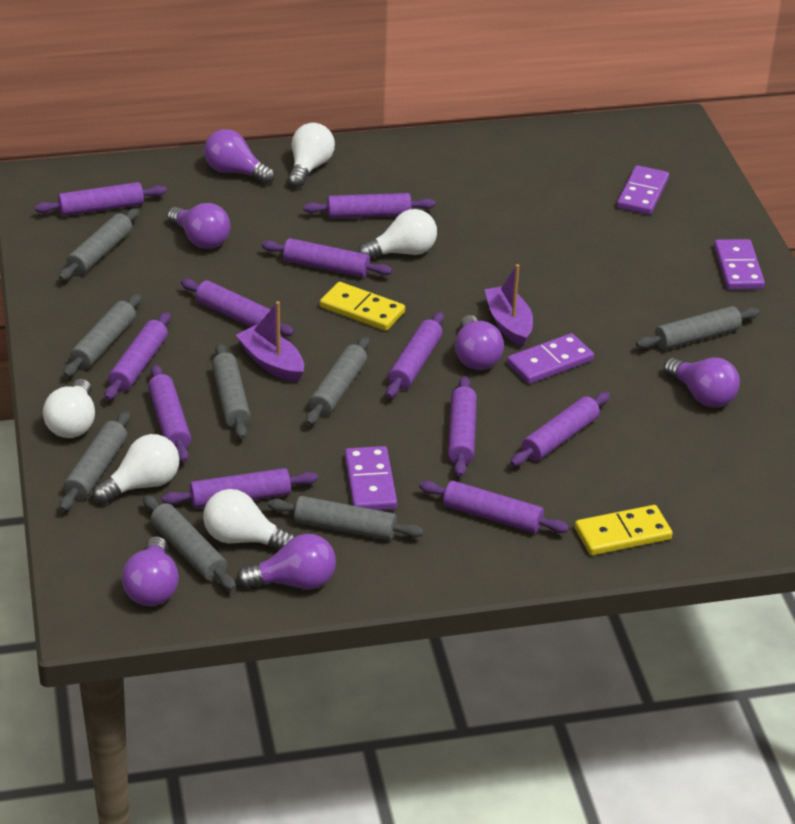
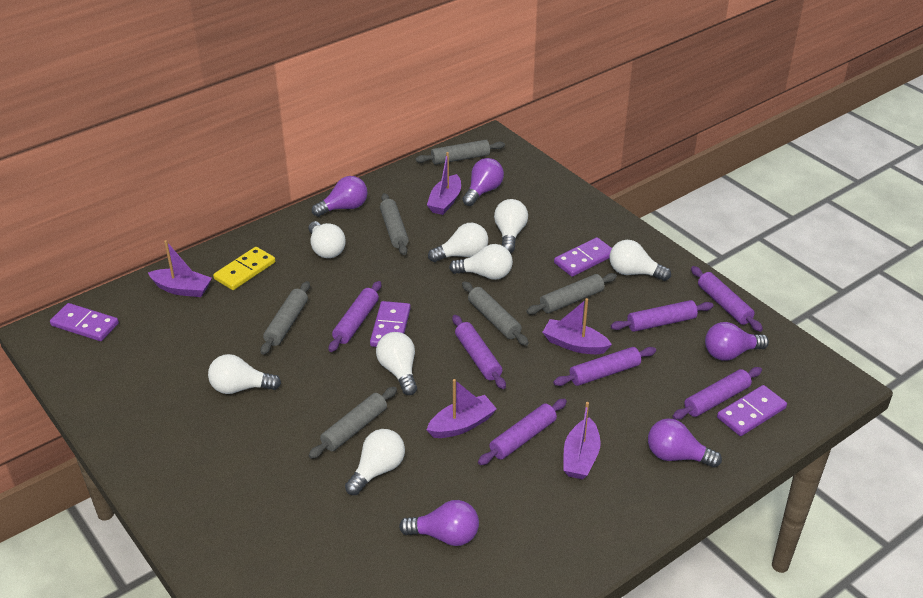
grey rolling pin: 8 -> 6
purple boat: 2 -> 5
purple light bulb: 6 -> 5
purple rolling pin: 11 -> 7
white light bulb: 5 -> 8
yellow domino: 2 -> 1

